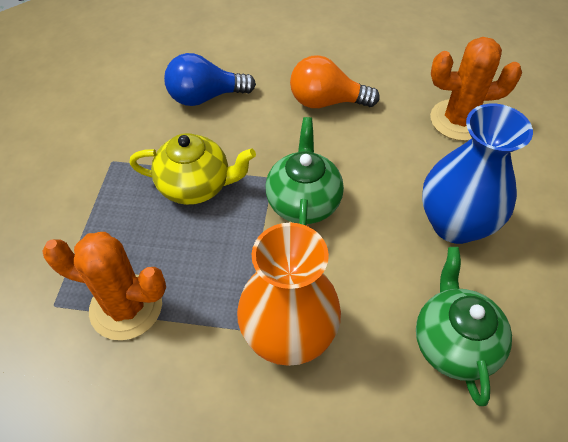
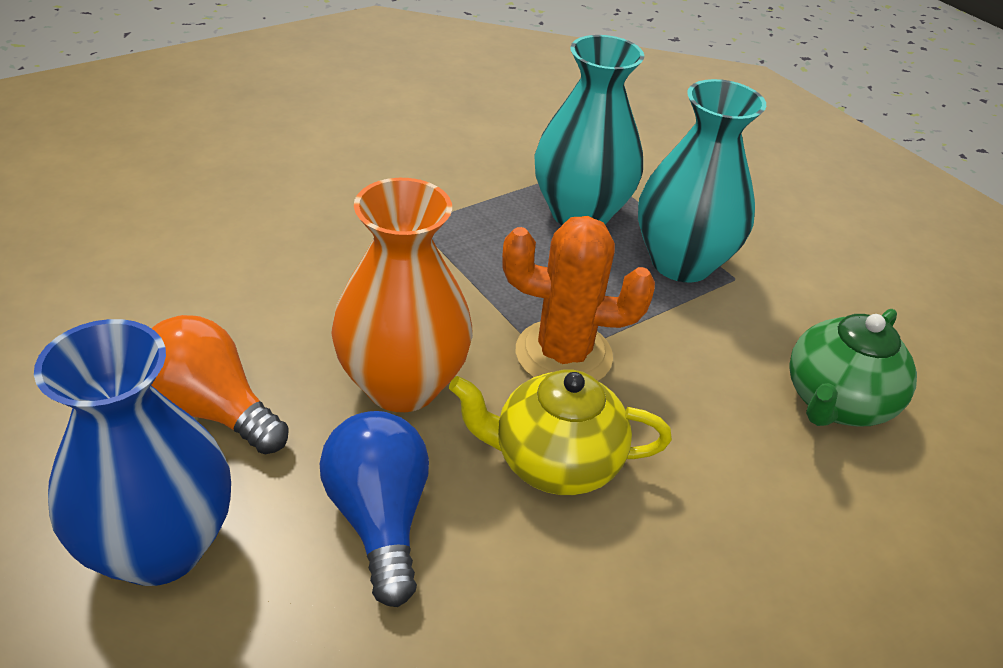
green teapot: 2 -> 1
orange cactus: 2 -> 1
turquoise vase: 0 -> 2

